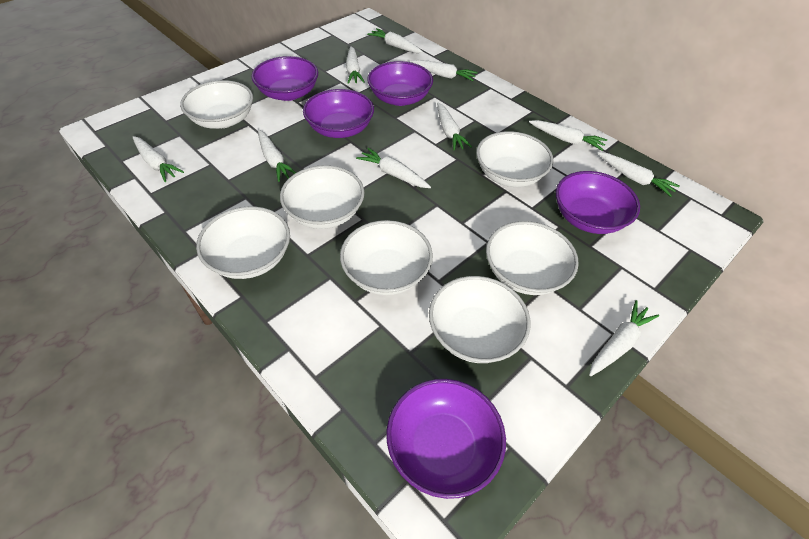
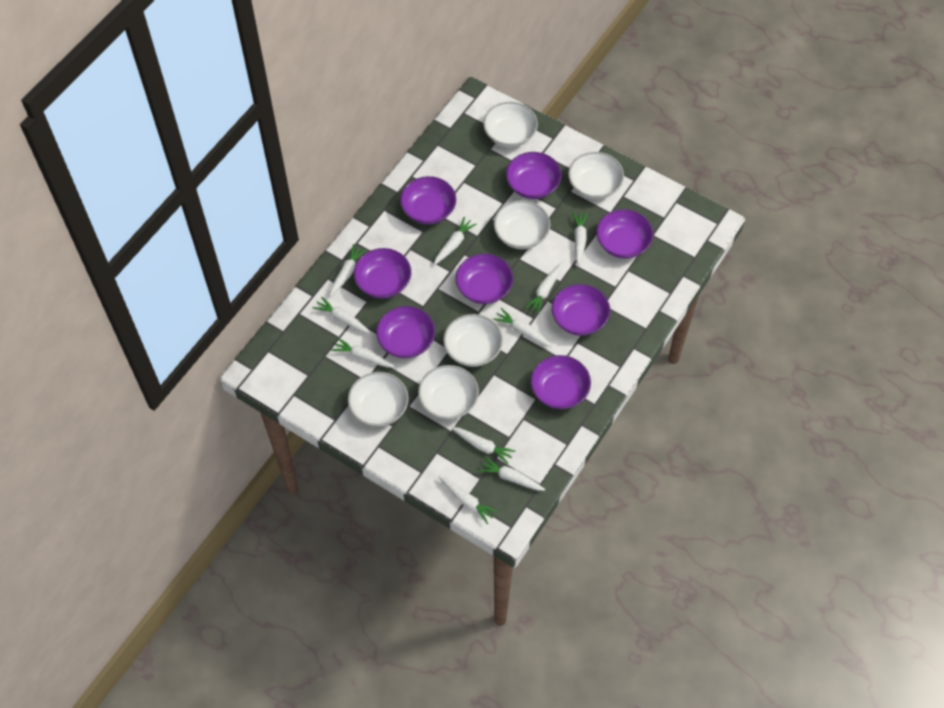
purple bowl: 5 -> 8
white bowl: 7 -> 6

